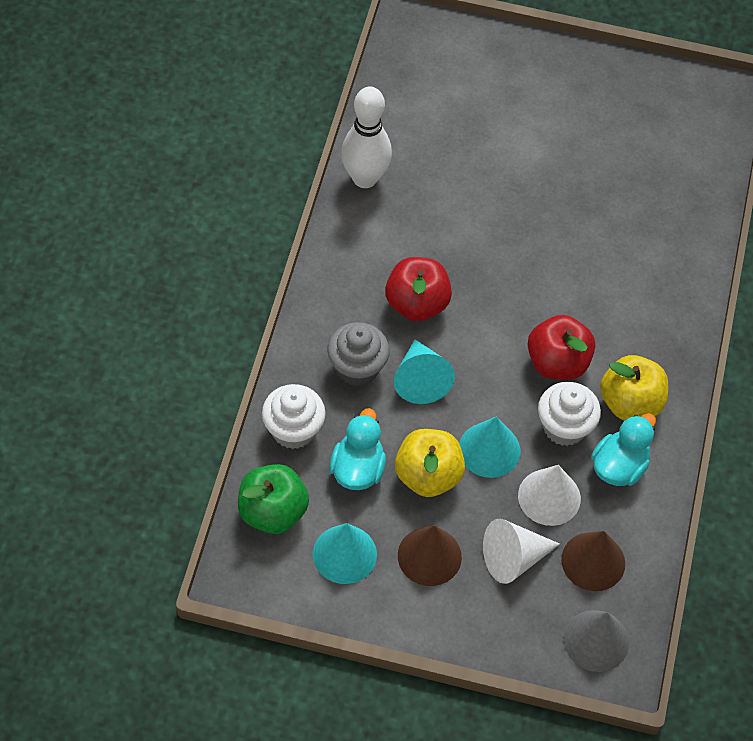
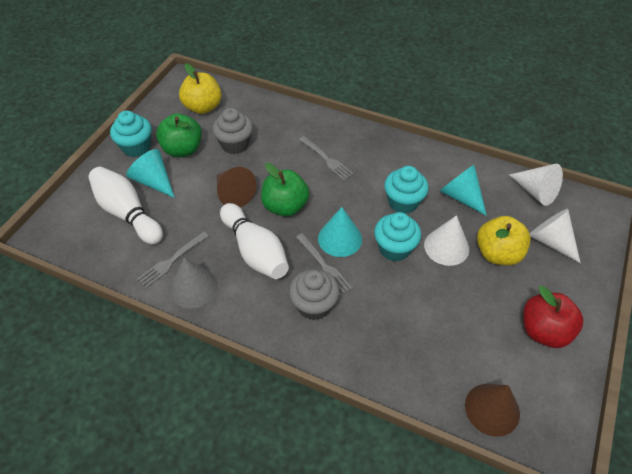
green apple: 1 -> 2
grey cupcake: 1 -> 2
grey fork: 0 -> 3
red apple: 2 -> 1
turquoise cupcake: 0 -> 3
turquoise duck: 2 -> 0
white bowling pin: 1 -> 2
white cone: 2 -> 3
white cupcake: 2 -> 0

